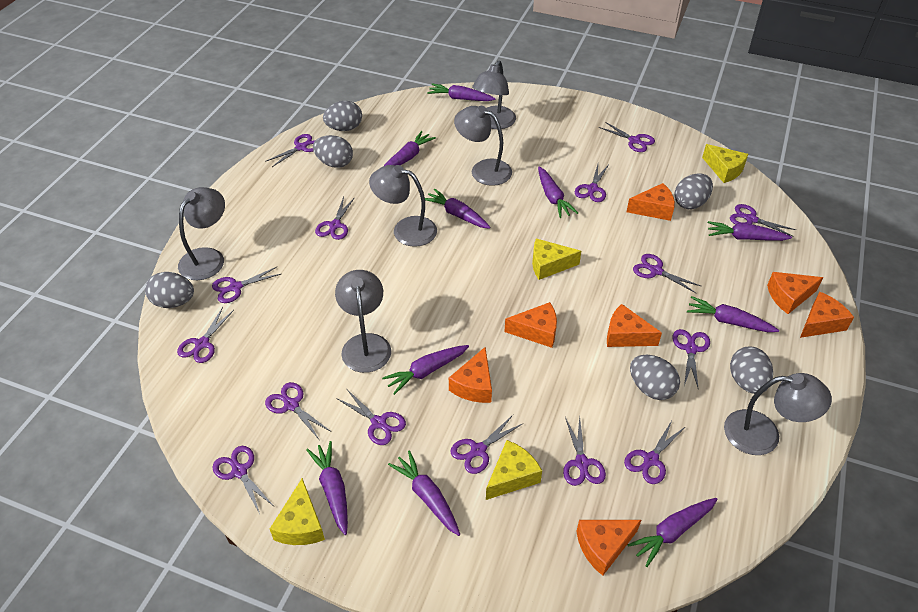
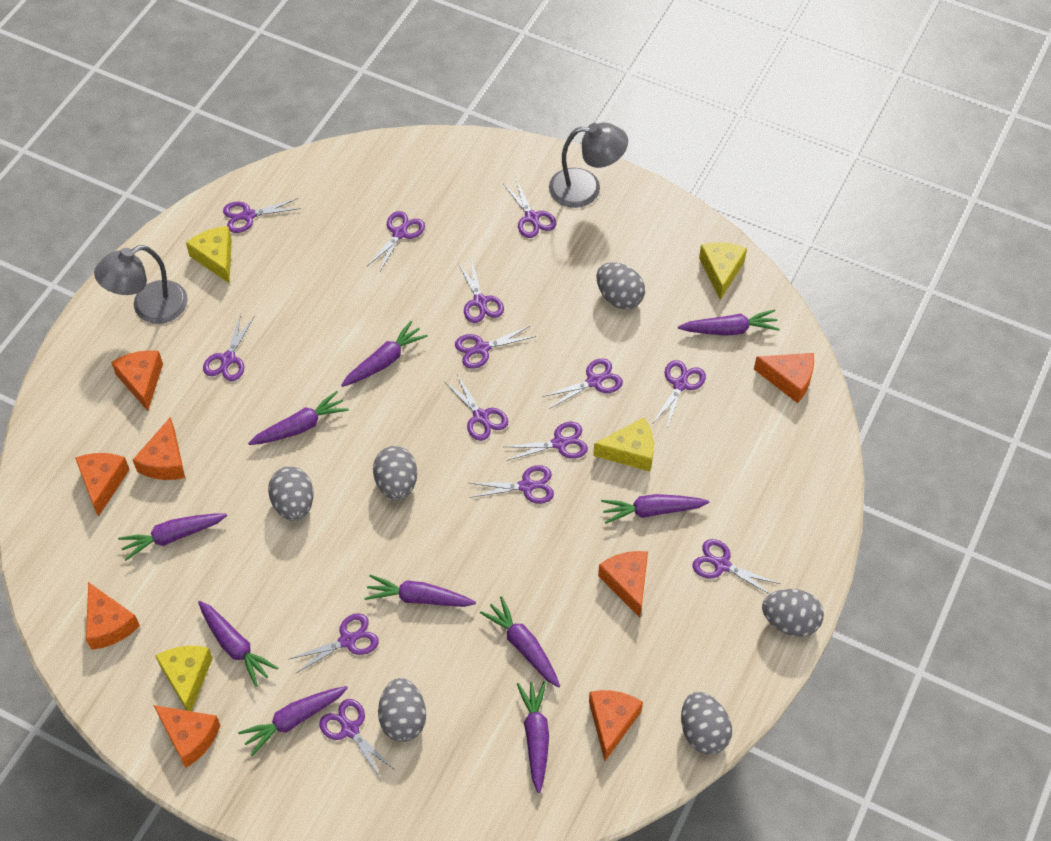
grey lamp: 6 -> 2
orange cheese: 7 -> 8
purple scissors: 15 -> 14

